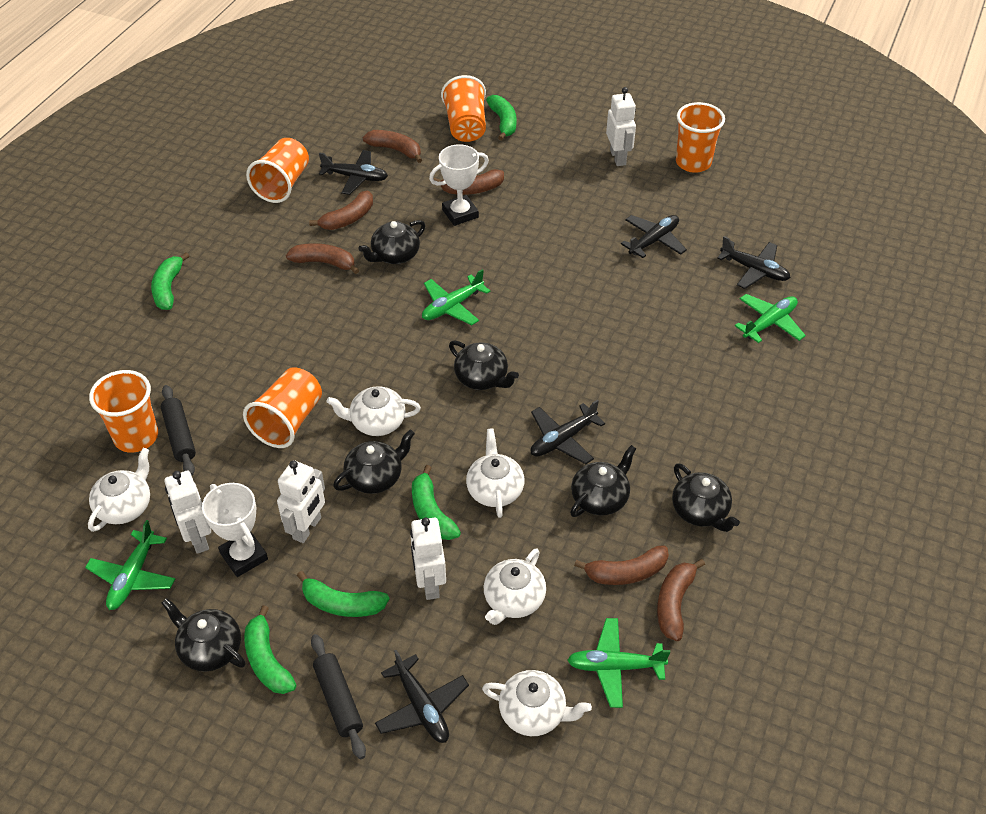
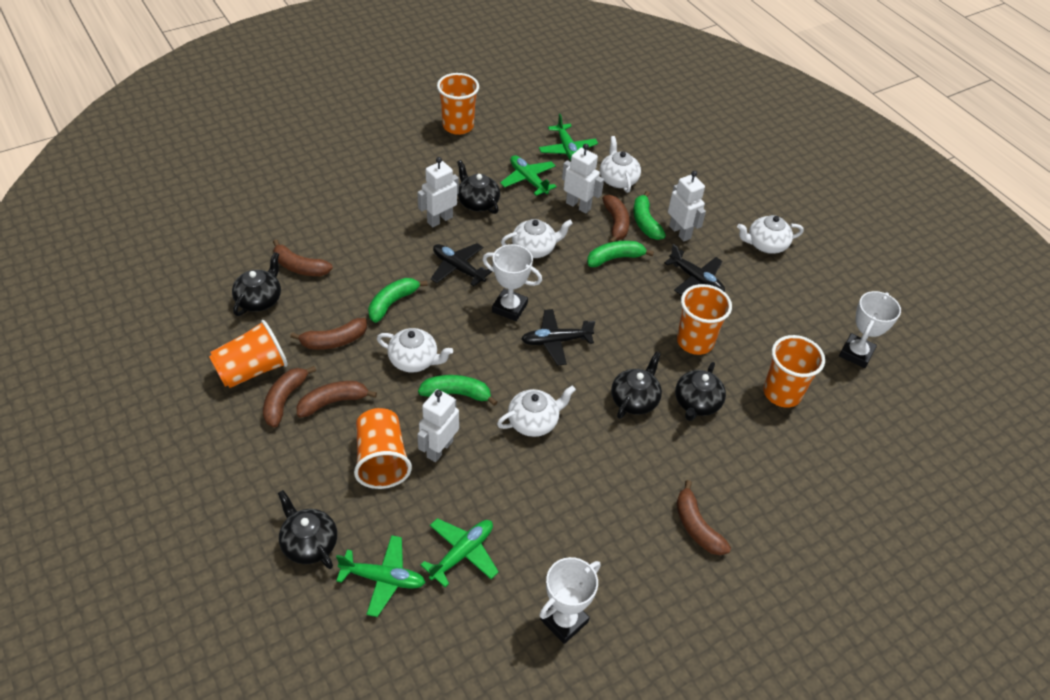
black plane: 5 -> 3
black rolling pin: 2 -> 0
black teapot: 6 -> 5
green banana: 5 -> 4
white trophy: 2 -> 3

